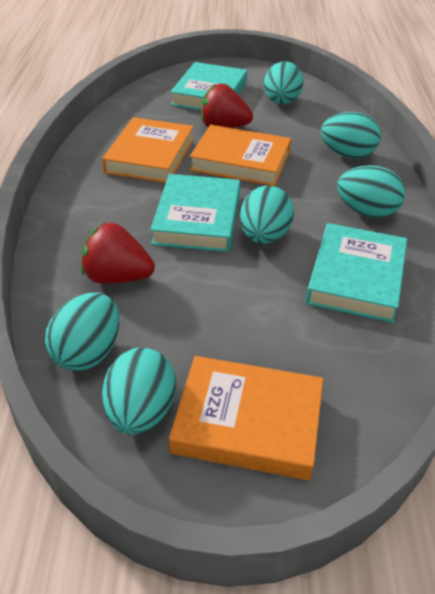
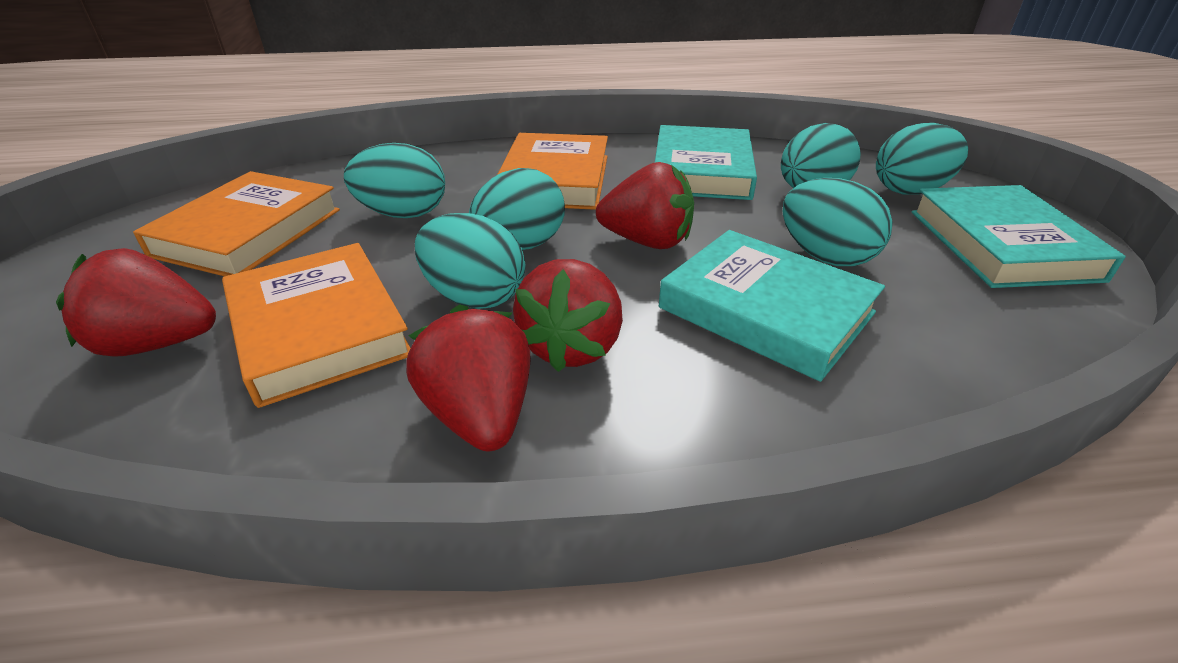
red strawberry: 2 -> 4

